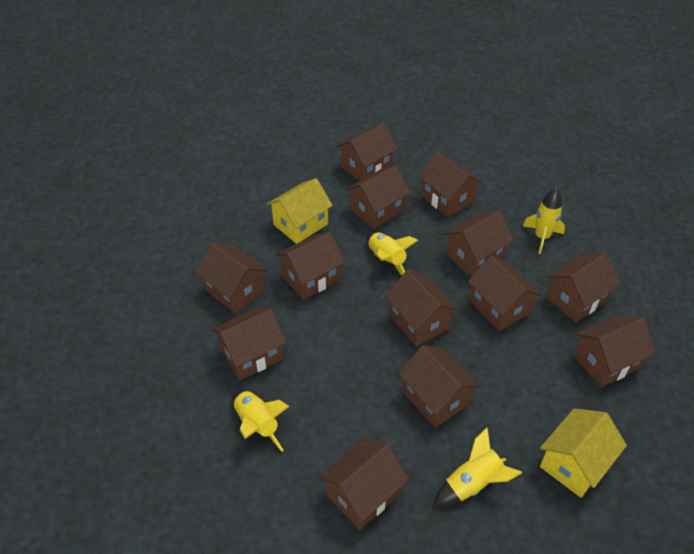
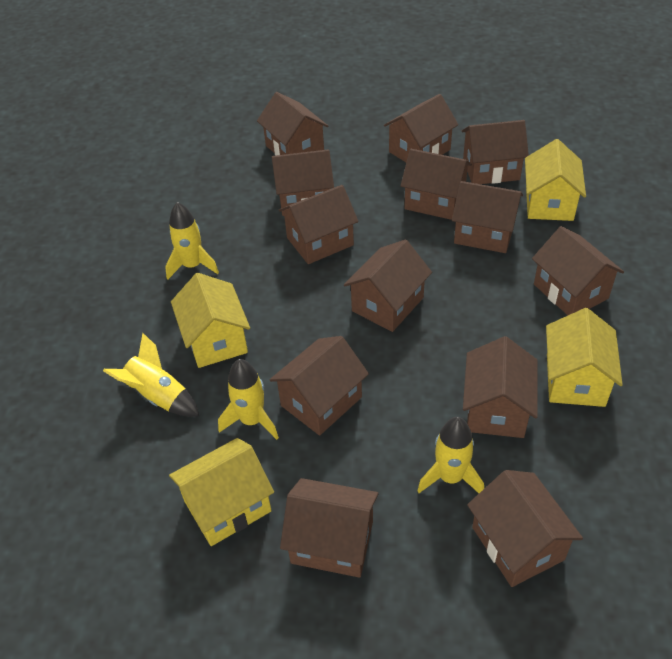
yellow house: 2 -> 4

